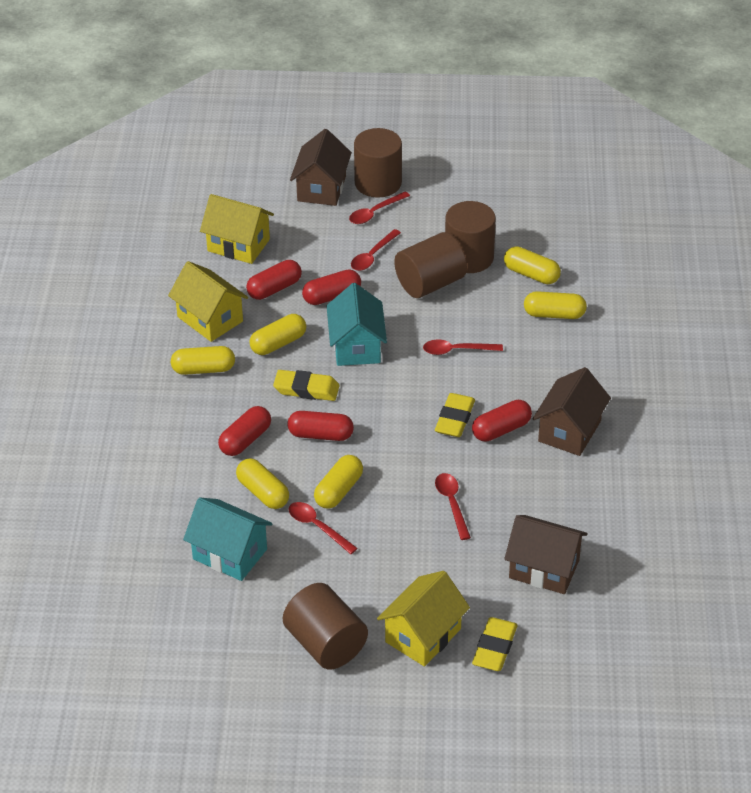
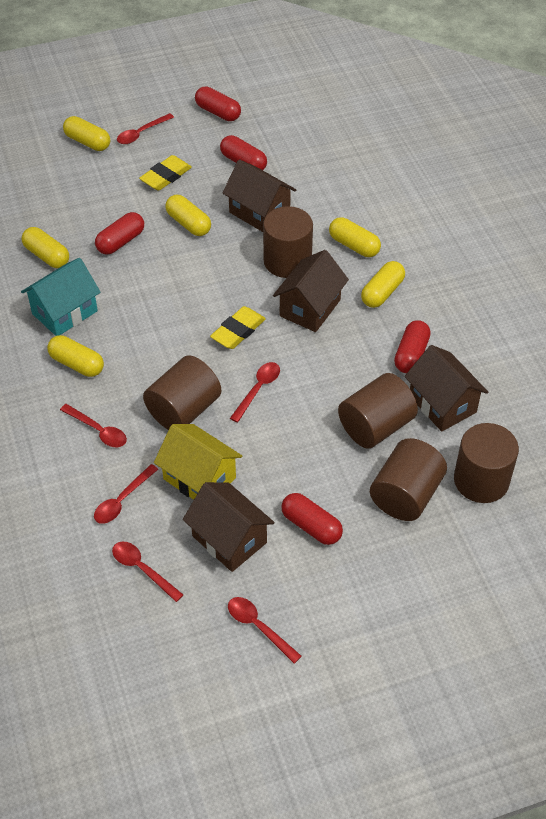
brown cylinder: 4 -> 5
brown house: 3 -> 4
red spoon: 5 -> 6
turquoise house: 2 -> 1
yellow eraser: 3 -> 2
yellow house: 3 -> 1

